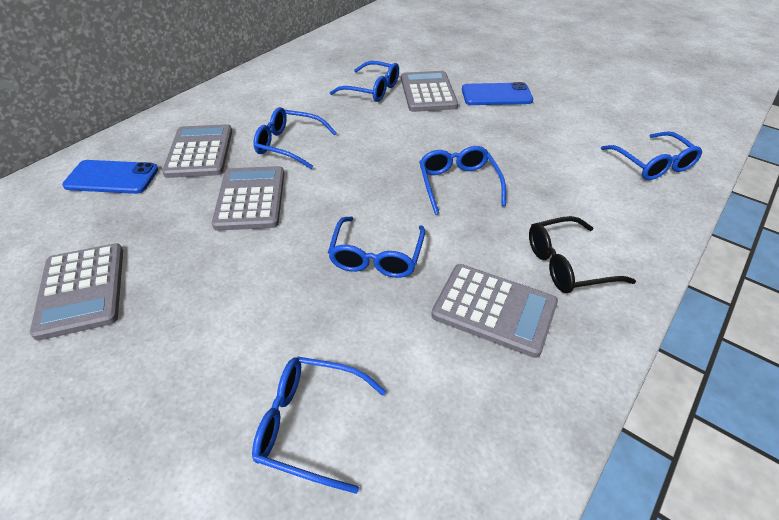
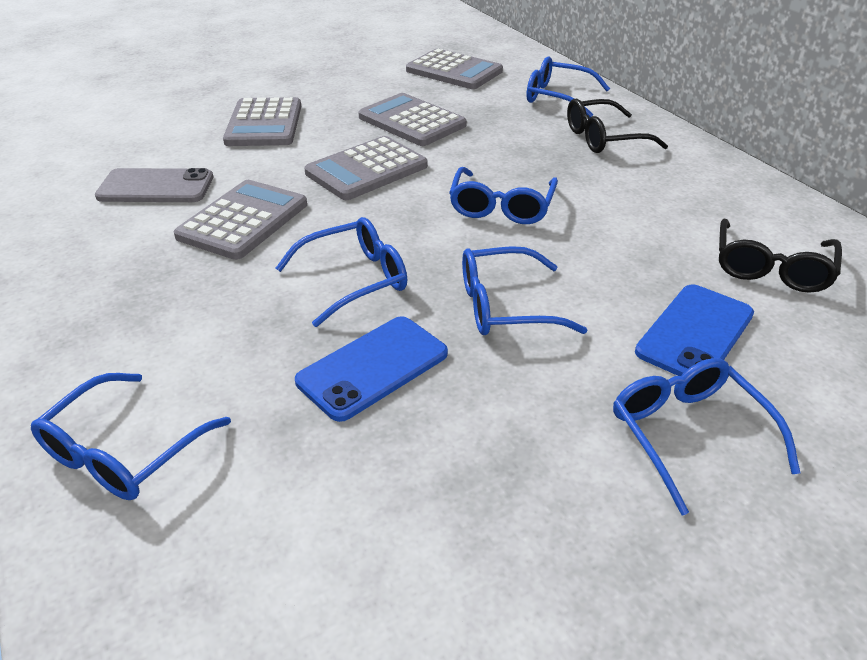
black glasses: 1 -> 2
grey phone: 0 -> 1

